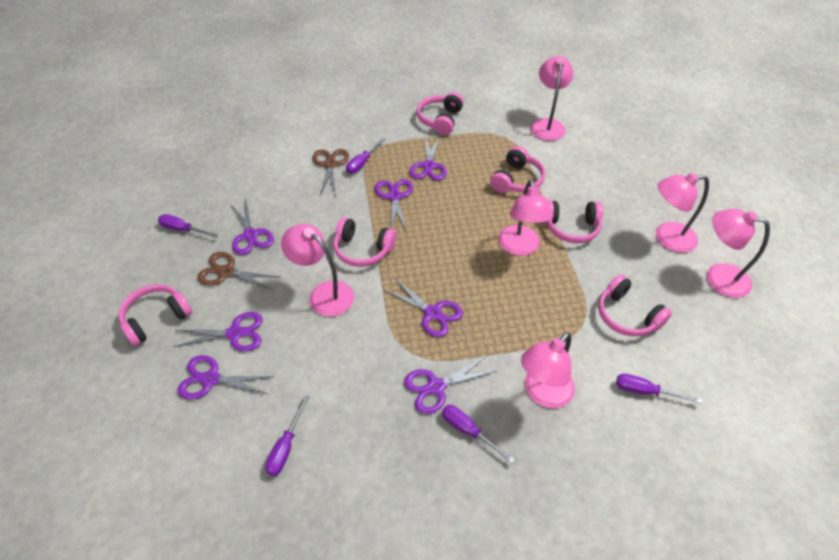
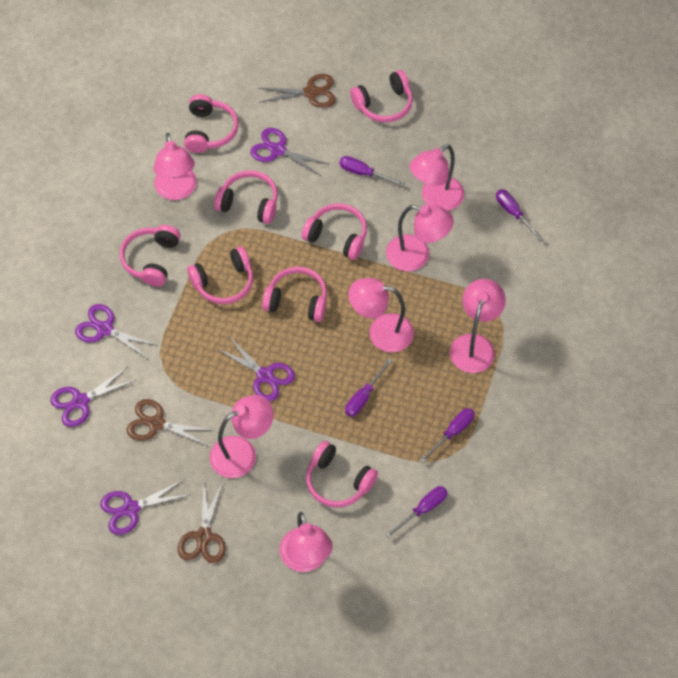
brown scissors: 2 -> 3
pink headphones: 6 -> 8
pink lamp: 6 -> 7
purple scissors: 7 -> 5

